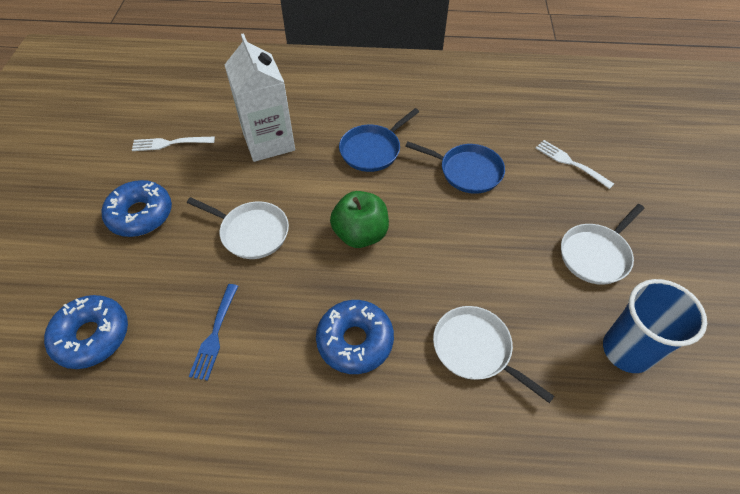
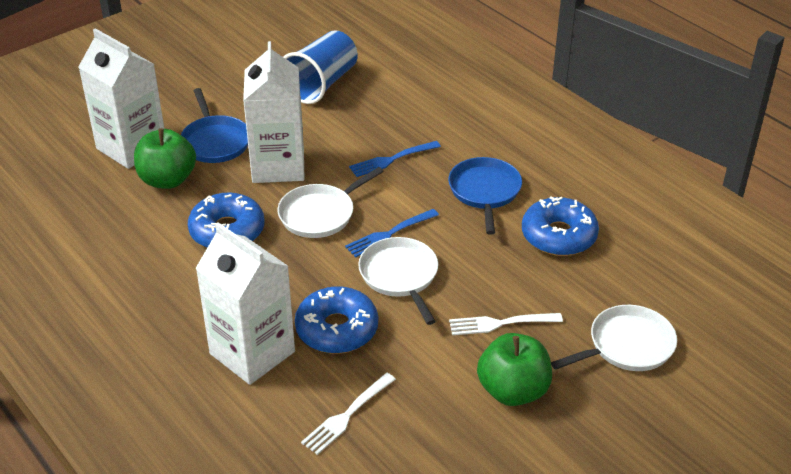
blue fork: 1 -> 2
green apple: 1 -> 2
white carton: 1 -> 3

